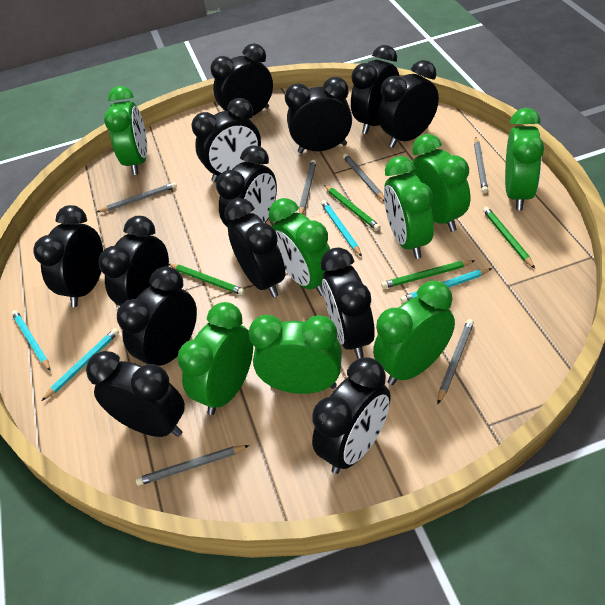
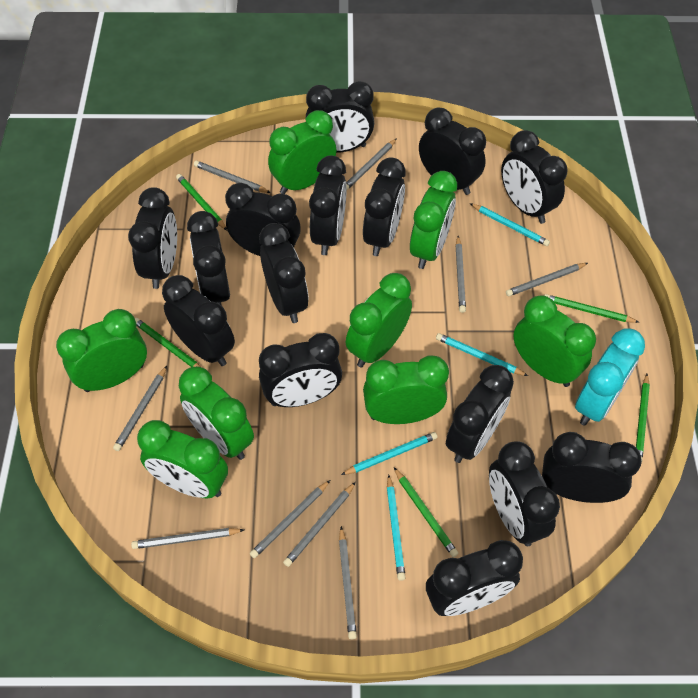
black clock: 13 -> 15
green pencil: 4 -> 5
grey pencil: 6 -> 9
turquoise clock: 0 -> 1

